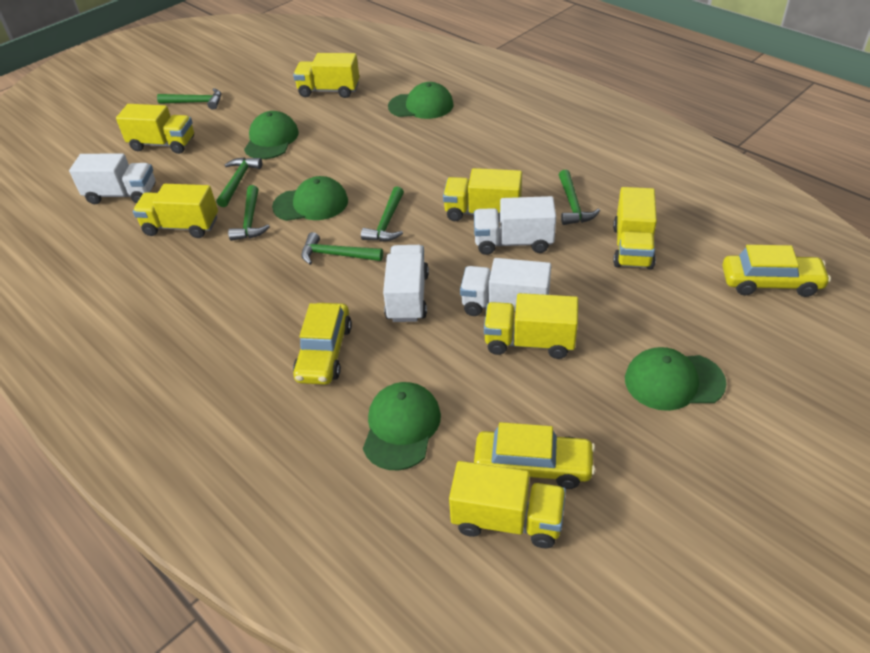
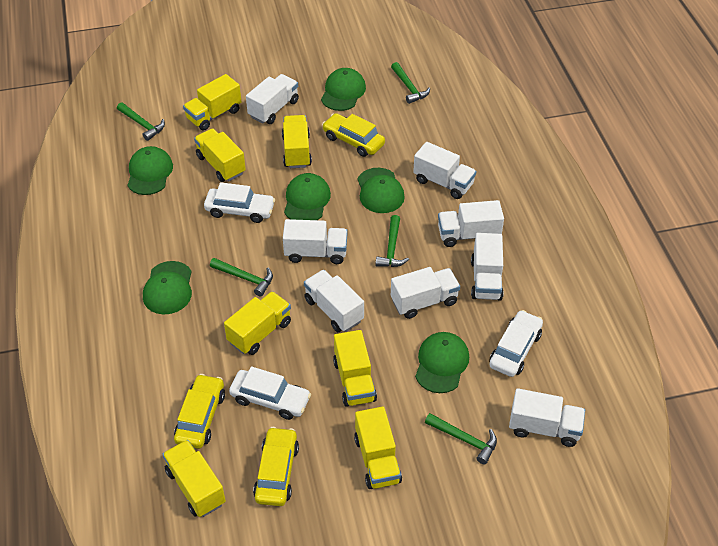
green cap: 5 -> 6
green hammer: 6 -> 5
white car: 0 -> 3
white truck: 4 -> 8

